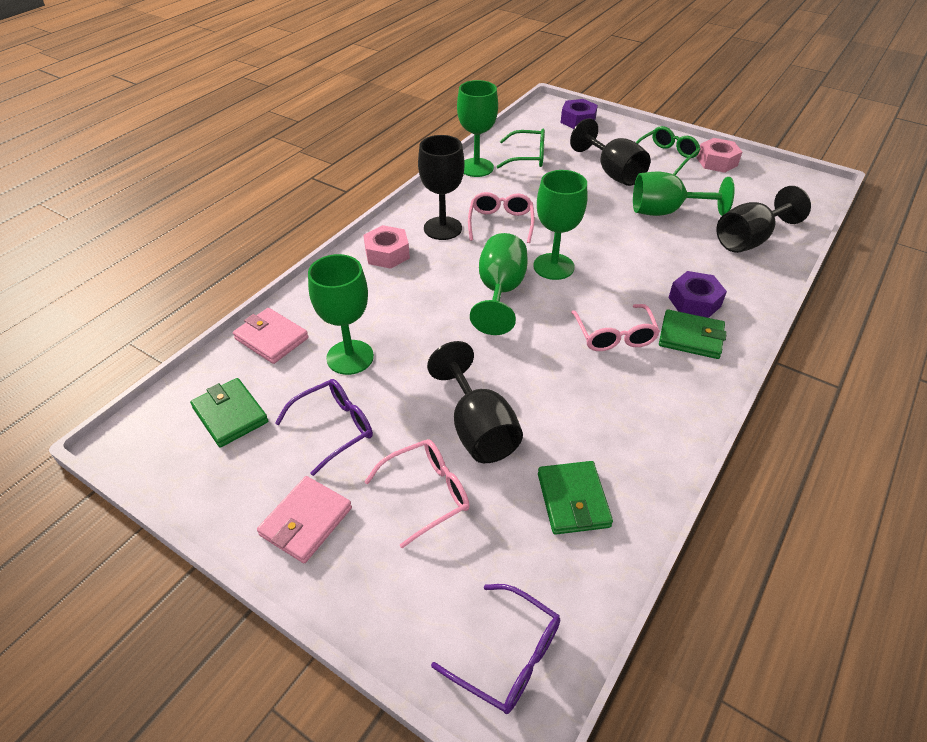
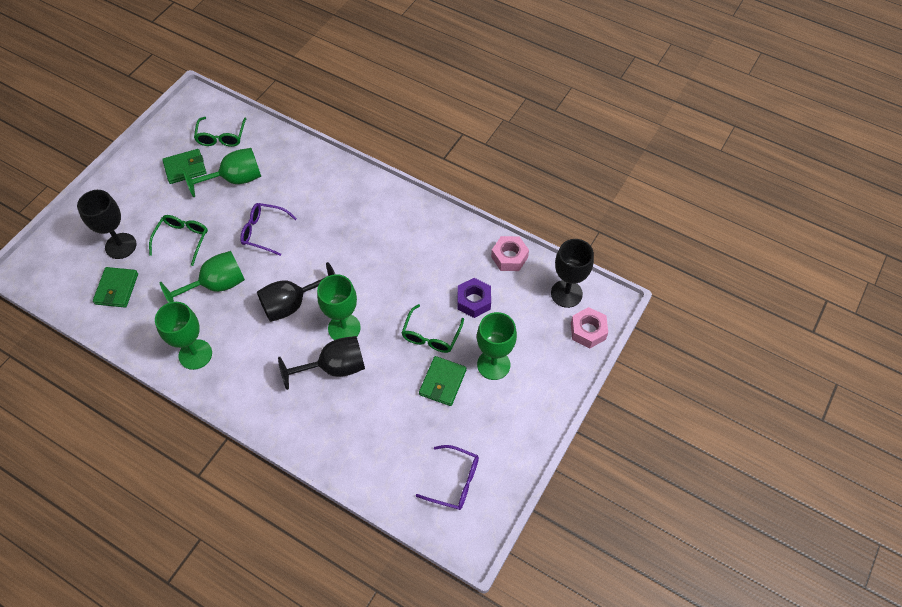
green glasses: 2 -> 3
pink glasses: 3 -> 0
pink wallet: 2 -> 0
purple nut: 2 -> 1

